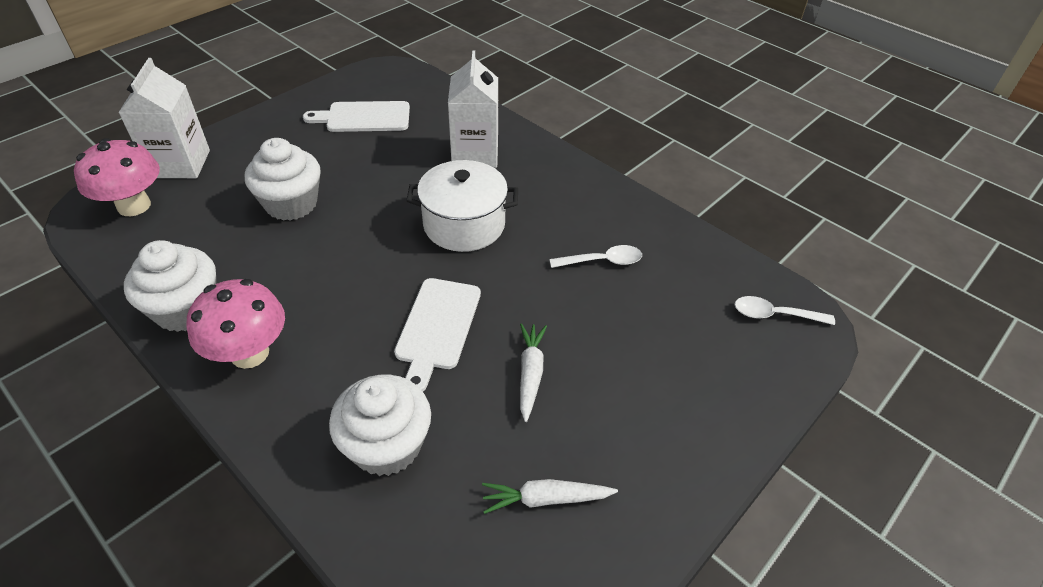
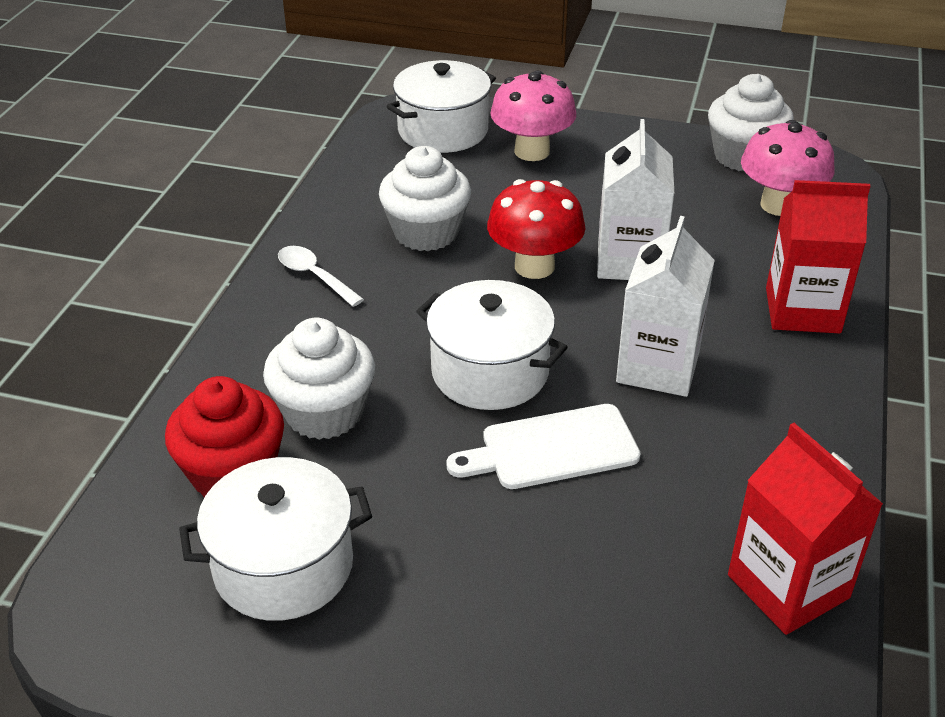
red carton: 0 -> 2
red cupcake: 0 -> 1
red mushroom: 0 -> 1
white carrot: 2 -> 0
white cutting board: 2 -> 1
white pot: 1 -> 3
white spoon: 2 -> 1

